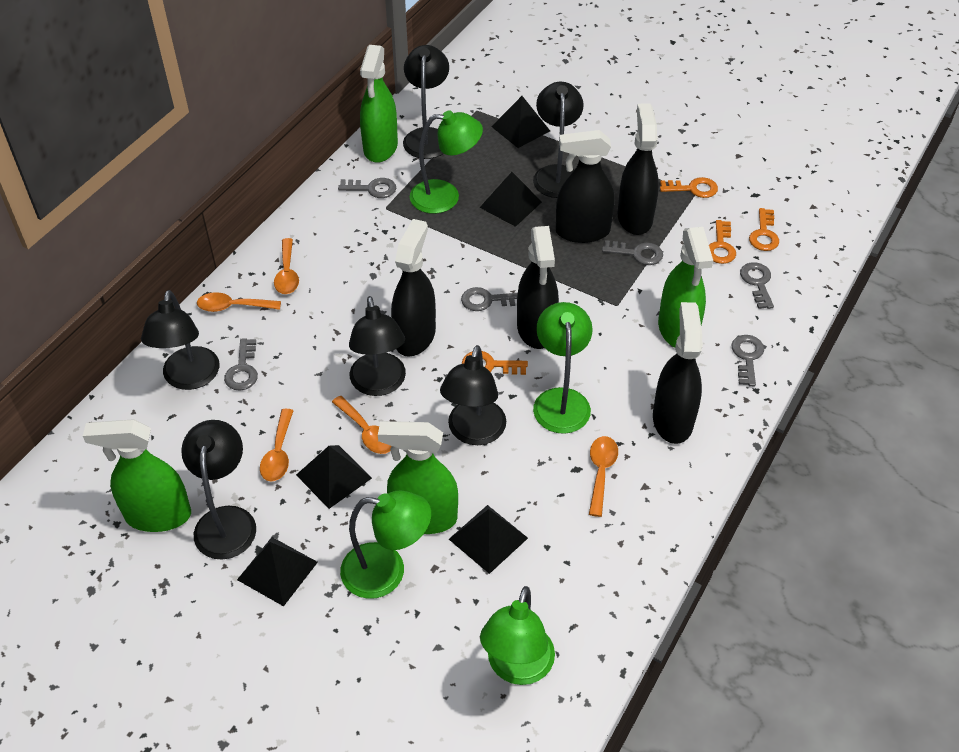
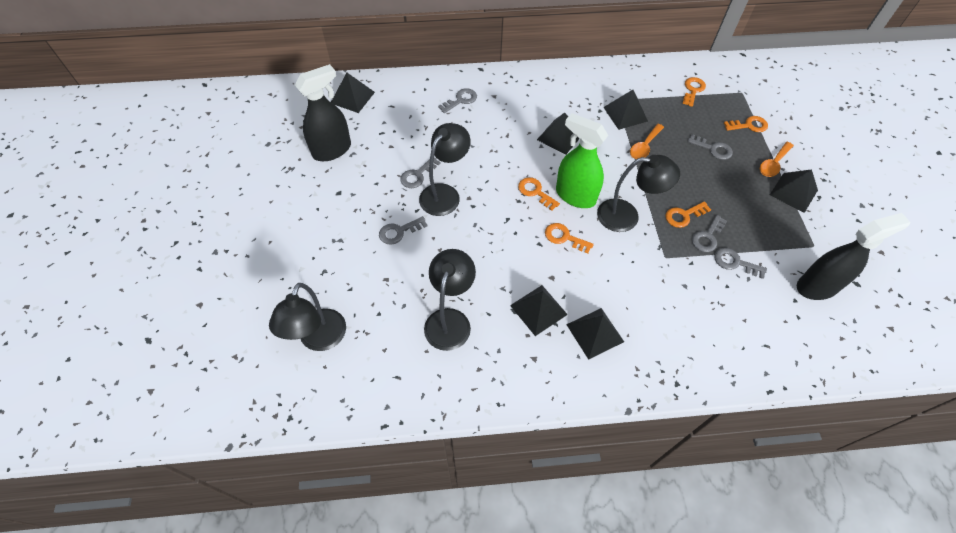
black lamp: 6 -> 4
black pyramid: 5 -> 6
black spray bottle: 5 -> 2
green lamp: 4 -> 0
green spray bottle: 4 -> 1
orange key: 4 -> 5
orange spoon: 5 -> 2

